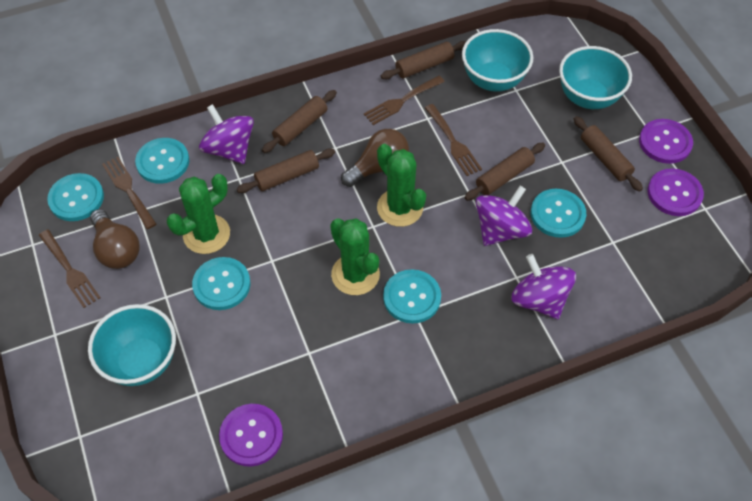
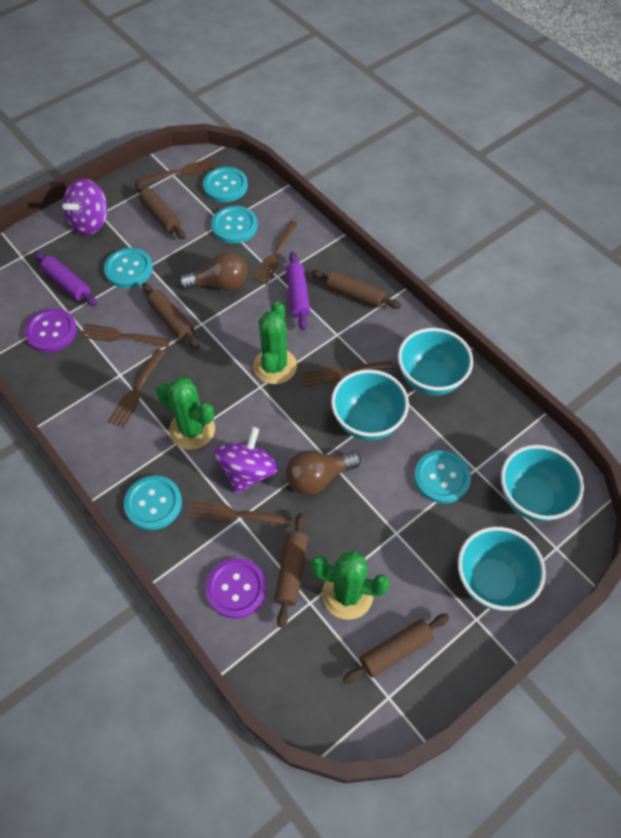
brown fork: 4 -> 6
purple button: 3 -> 2
purple rolling pin: 0 -> 2
purple spinning top: 3 -> 2
turquoise bowl: 3 -> 4

